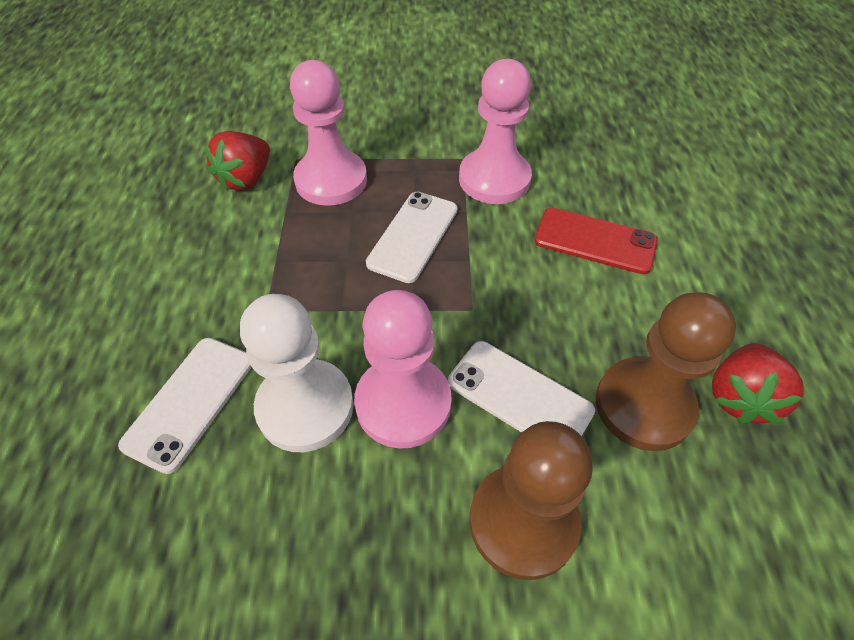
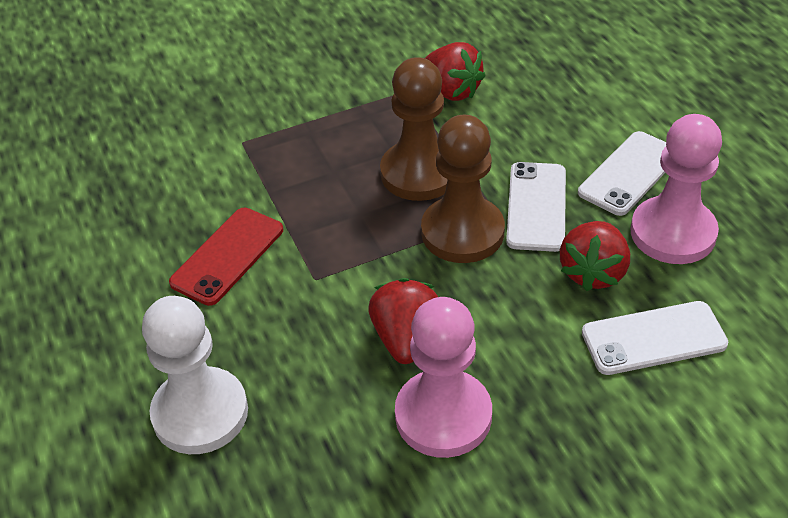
pink pawn: 3 -> 2
red strawberry: 2 -> 3

